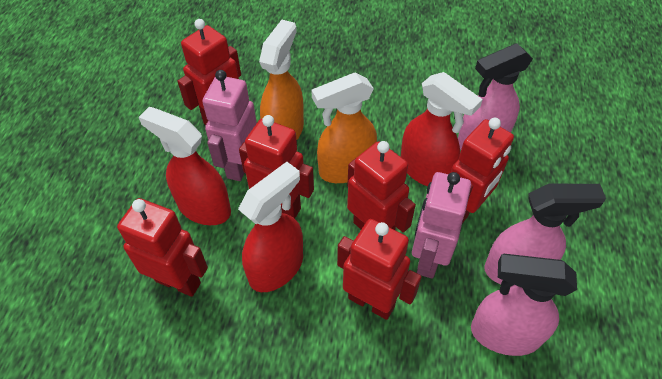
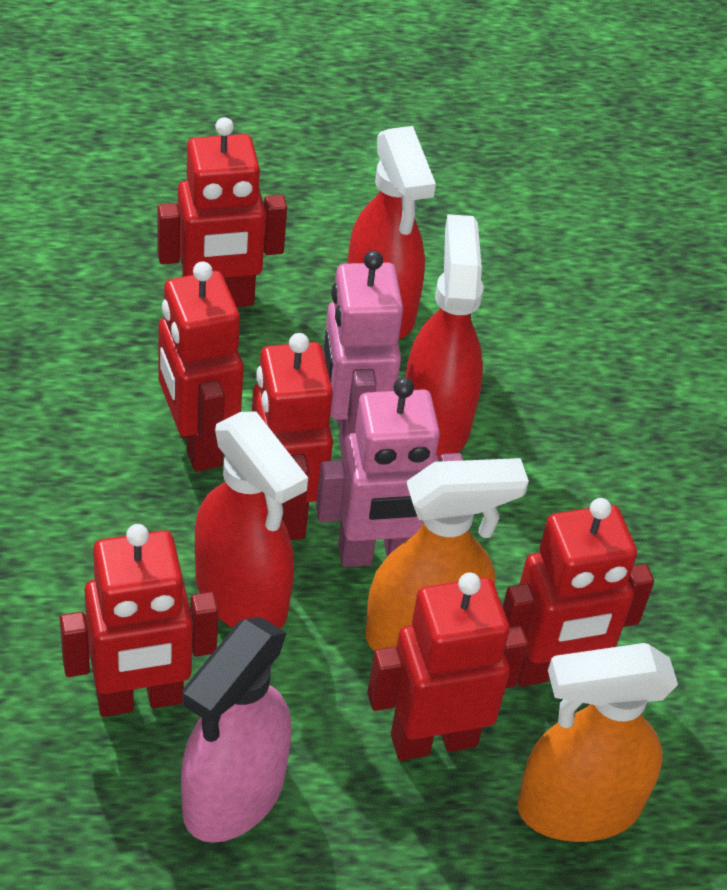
pink spray bottle: 3 -> 1

